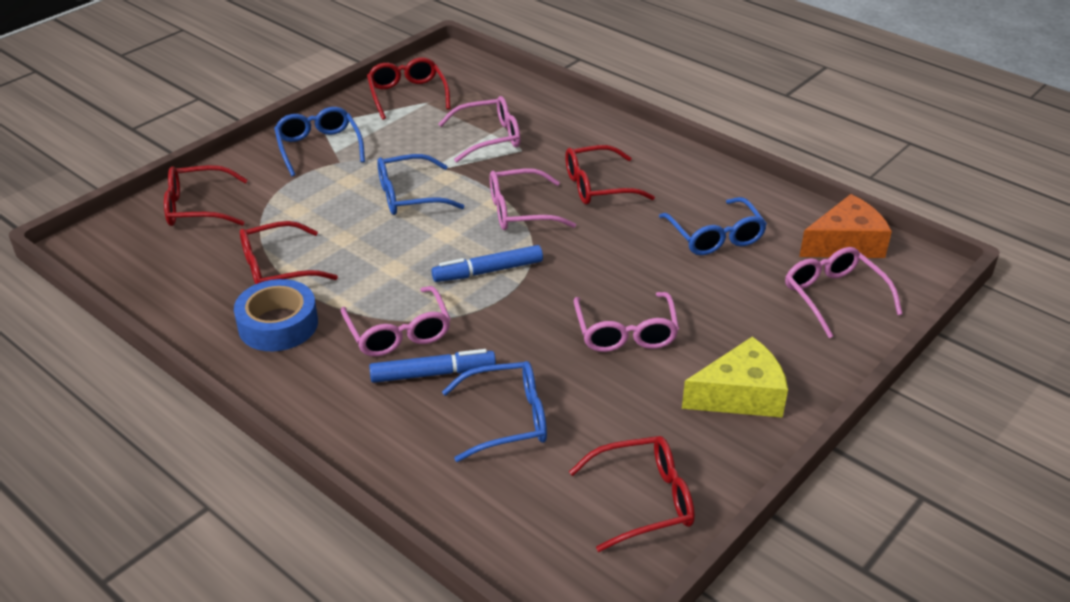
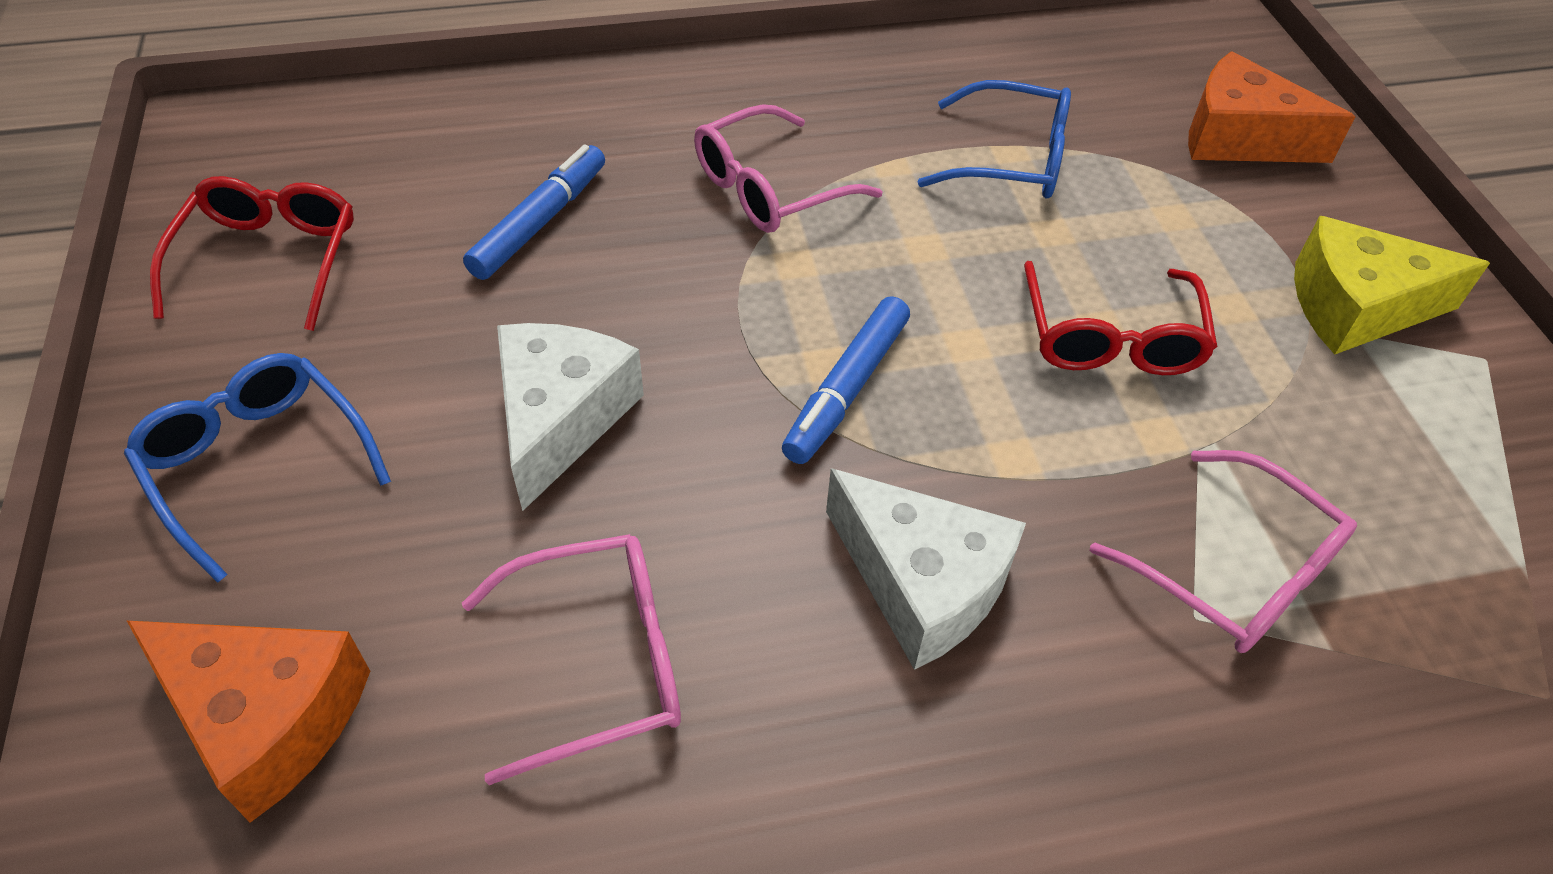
blue glasses: 4 -> 2
blue tape: 1 -> 0
orange cheese: 1 -> 2
pink glasses: 5 -> 3
red glasses: 5 -> 2
white cheese: 0 -> 2

